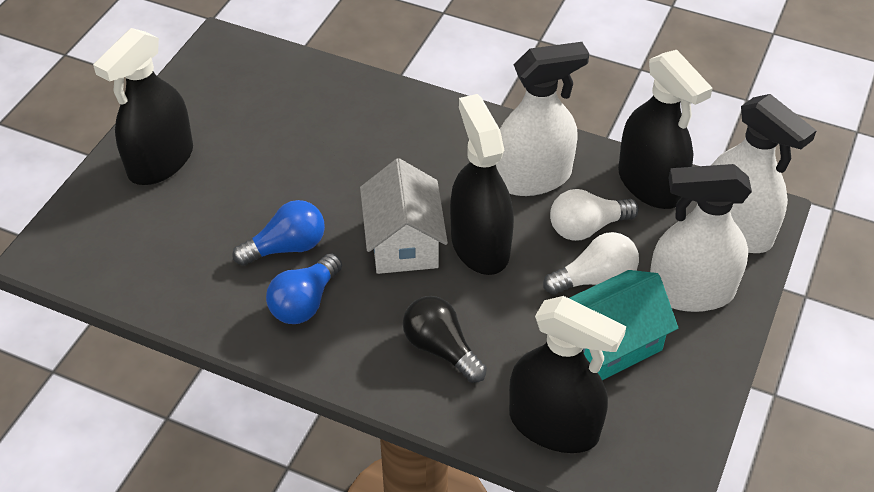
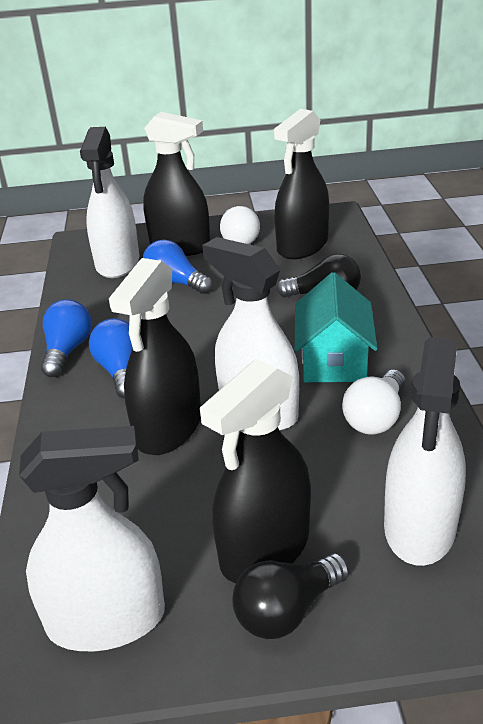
black light bulb: 1 -> 2
blue light bulb: 2 -> 3
white house: 1 -> 0
white spray bottle: 3 -> 4

